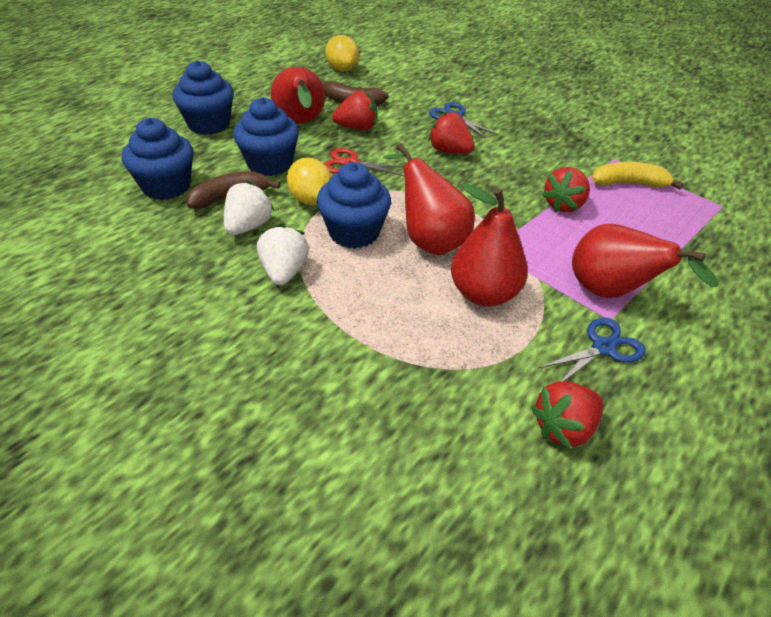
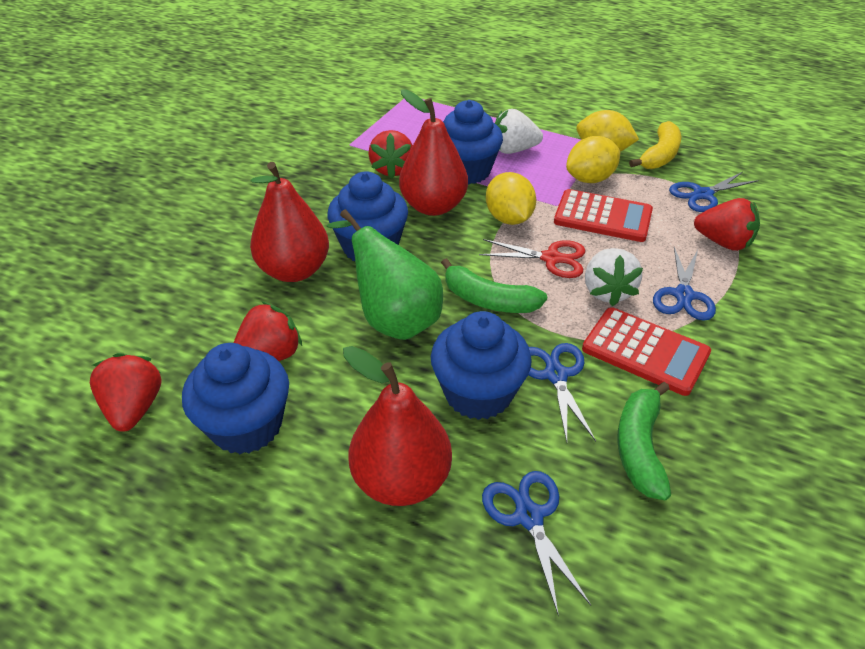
blue scissors: 2 -> 4
brown banana: 2 -> 0
green banana: 0 -> 2
green pear: 0 -> 1
red calculator: 0 -> 2
red pear: 4 -> 3
yellow lemon: 2 -> 3

